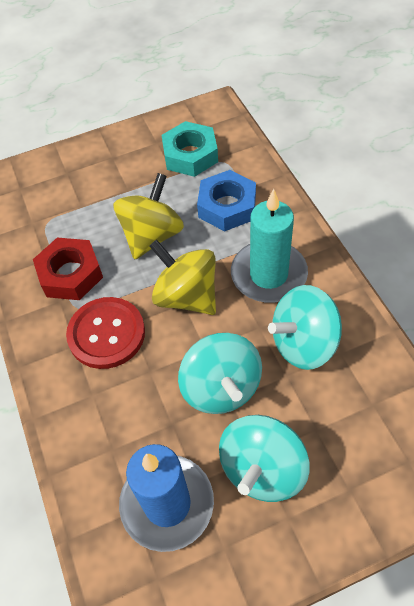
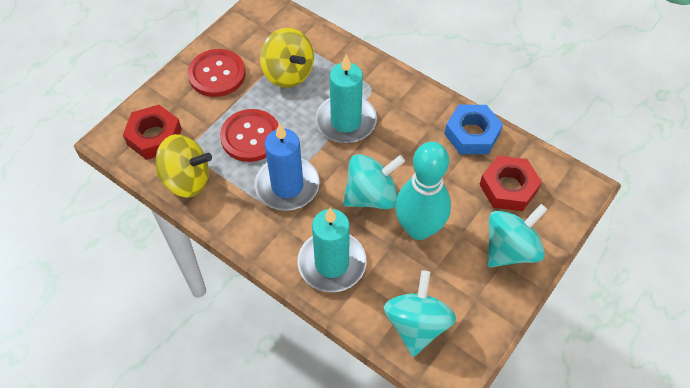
red button: 1 -> 2
red nut: 1 -> 2
turquoise bowling pin: 0 -> 1
turquoise candle: 1 -> 2
turquoise nut: 1 -> 0

